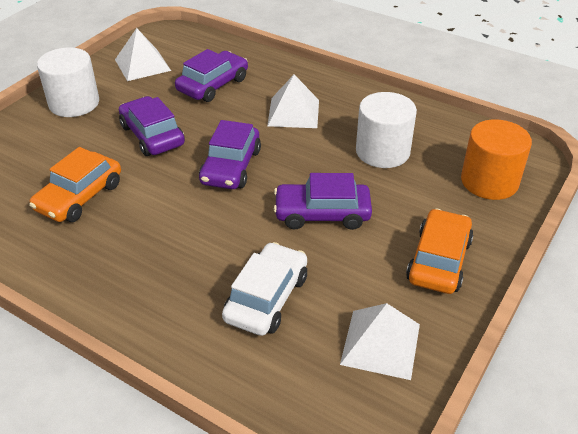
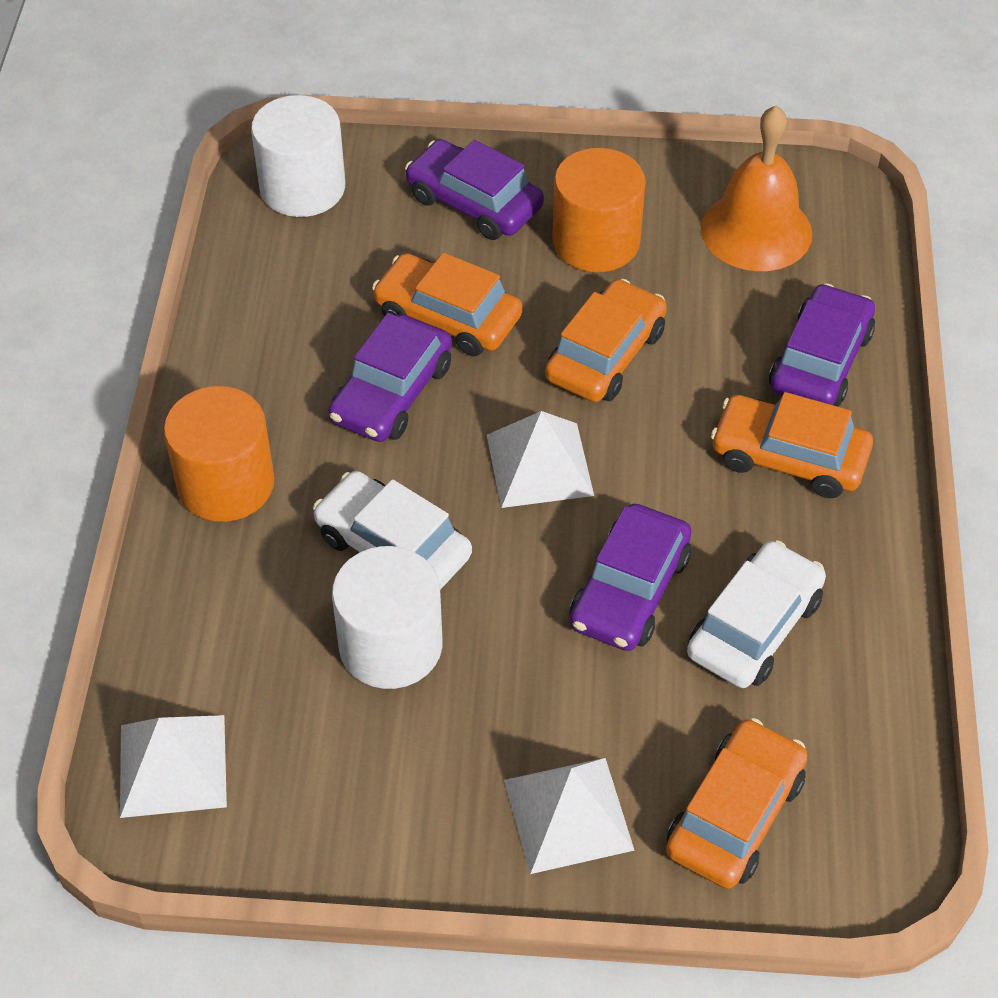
orange bell: 0 -> 1
orange car: 2 -> 4
orange cylinder: 1 -> 2
white car: 1 -> 2

